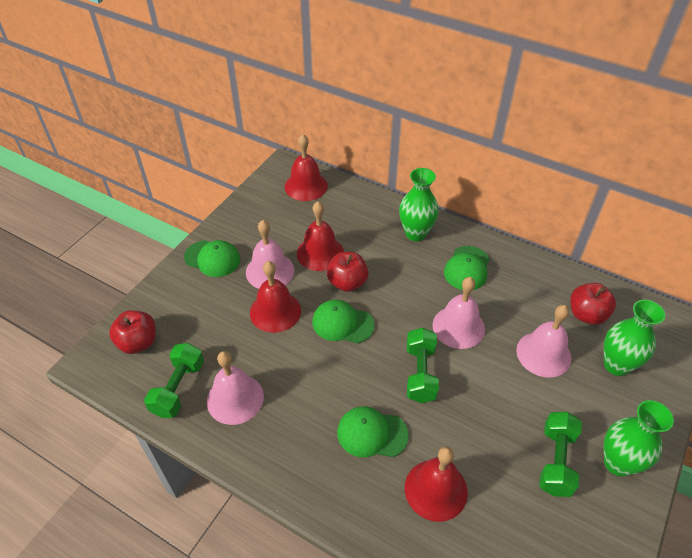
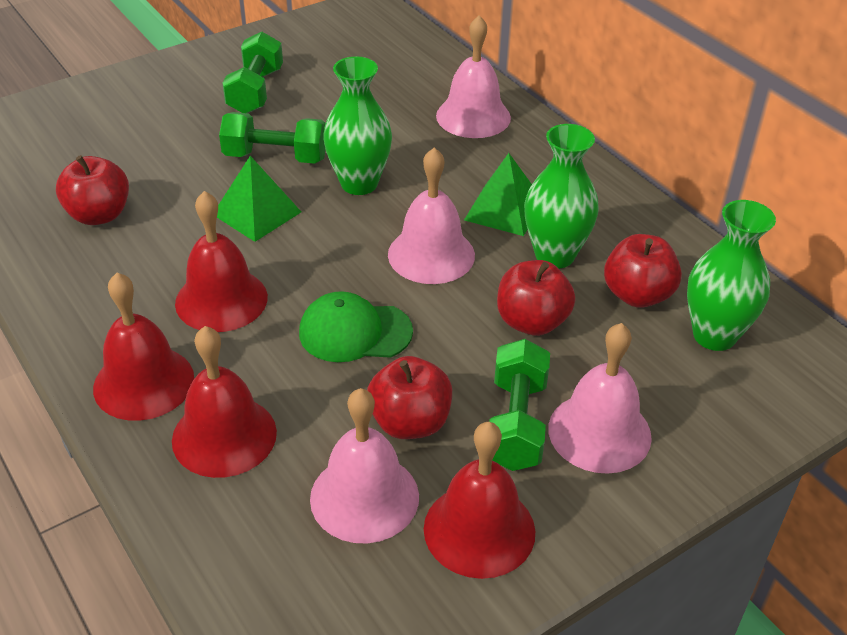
green cap: 4 -> 1
green pyramid: 0 -> 2
red apple: 3 -> 4

